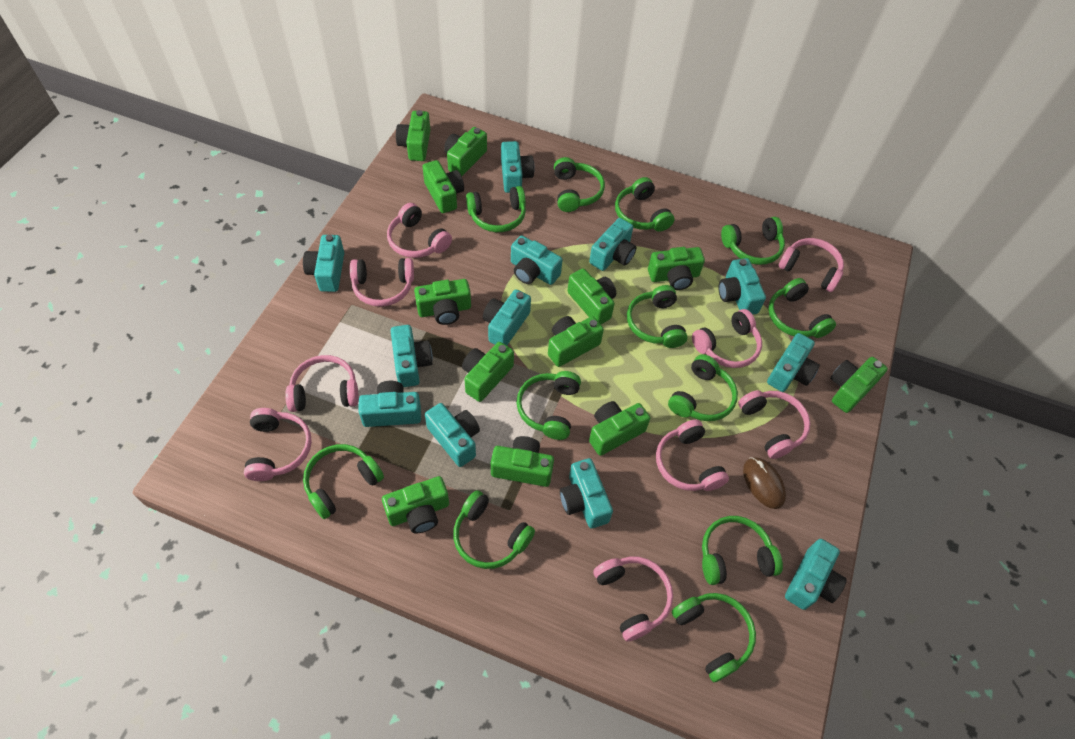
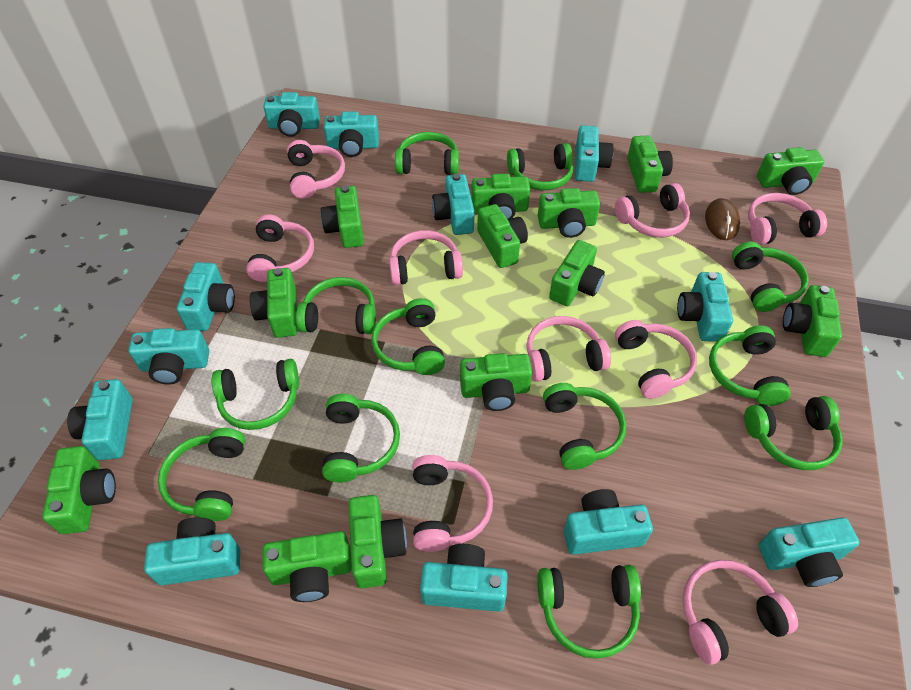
green camera: 12 -> 13

